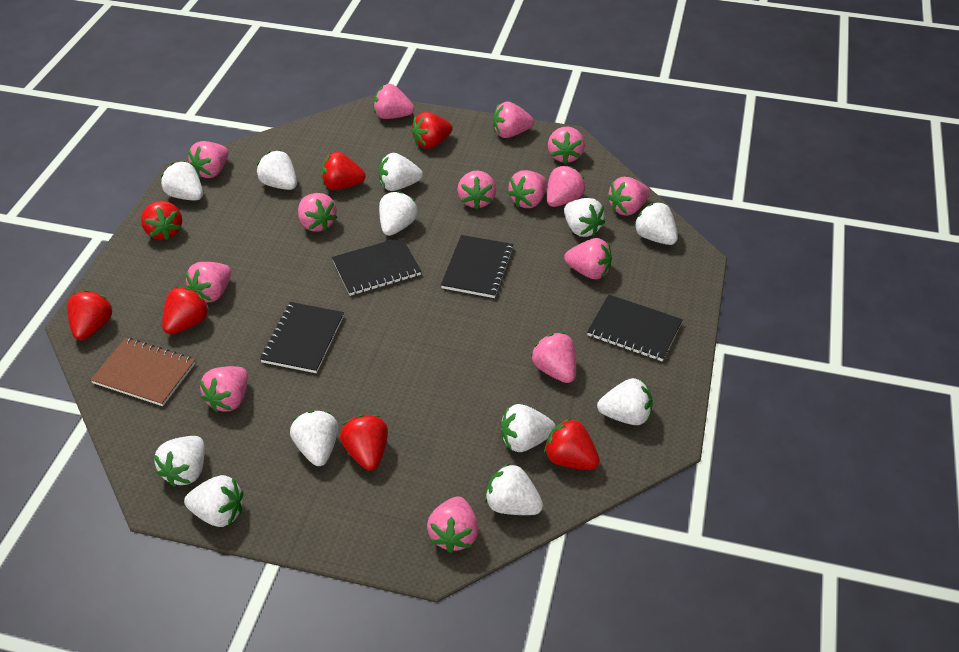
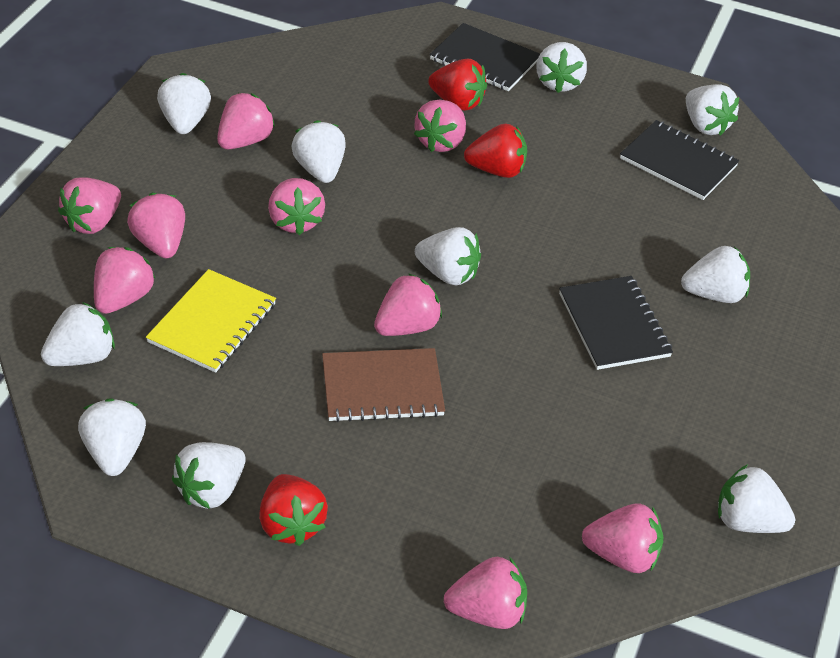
black notebook: 4 -> 3
pink strawberry: 14 -> 9
red strawberry: 7 -> 3
white strawberry: 12 -> 10
yellow notebook: 0 -> 1

